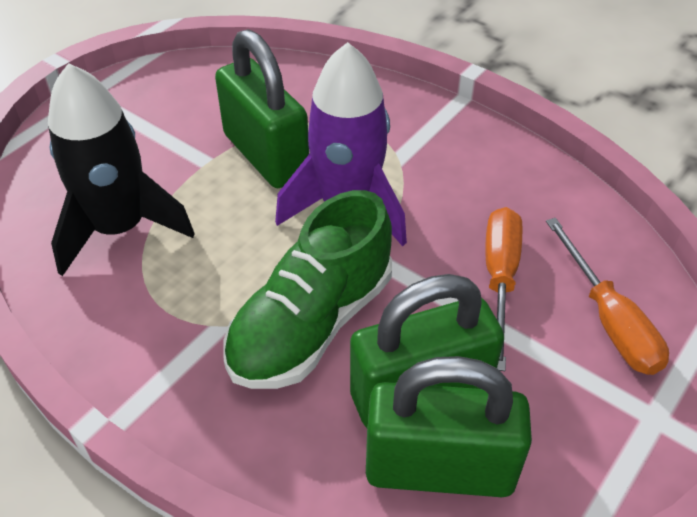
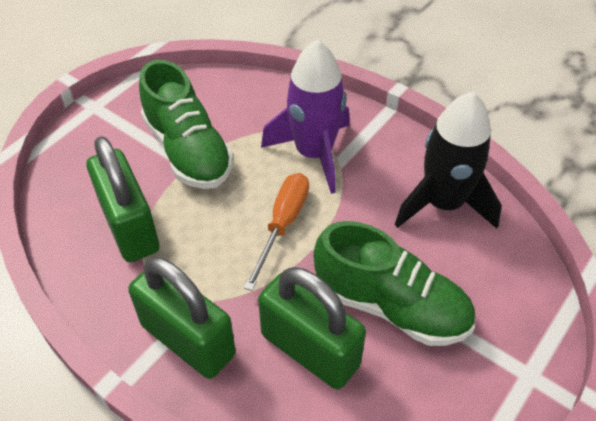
green shoe: 1 -> 2
orange screwdriver: 2 -> 1

